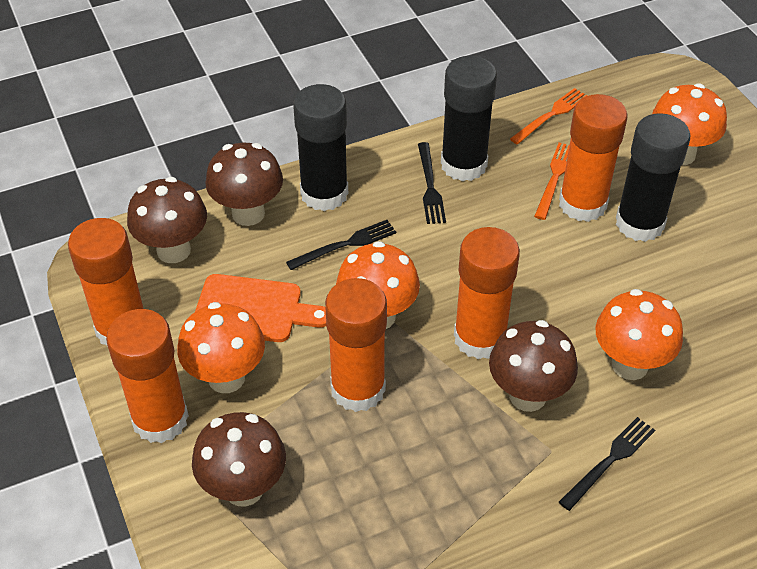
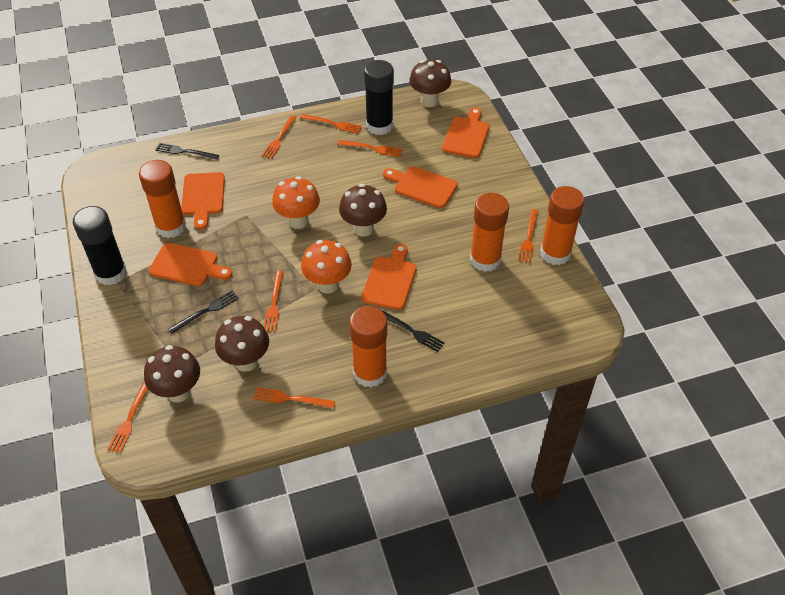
black glue stick: 3 -> 2
orange cutting board: 1 -> 5
orange fork: 2 -> 7
orange glue stick: 5 -> 4
orange mushroom: 4 -> 2

